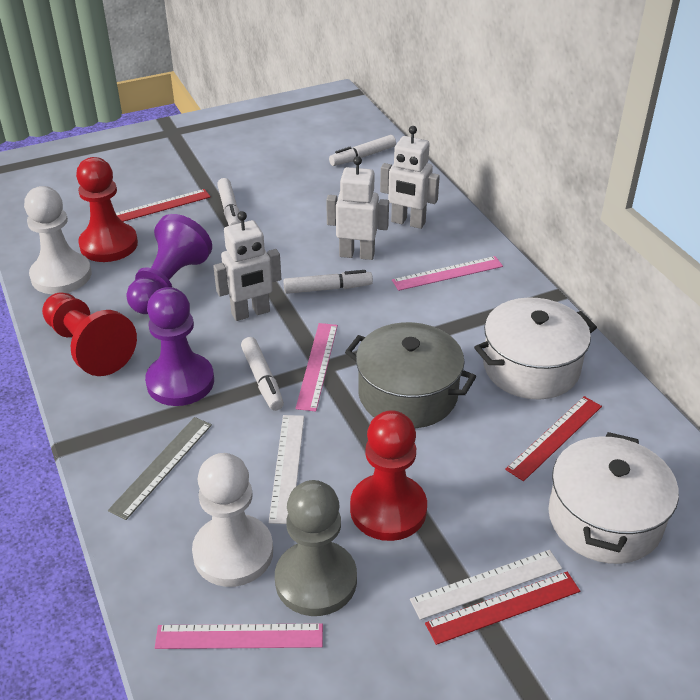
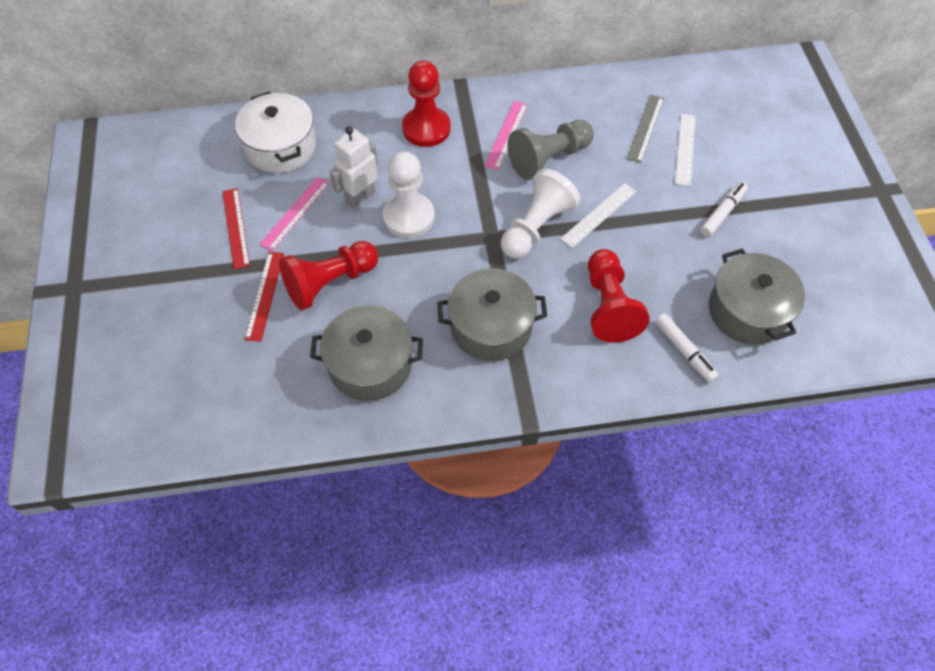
grey pot: 1 -> 3
pink ruler: 3 -> 2
purple pawn: 2 -> 0
red ruler: 3 -> 2
white marker: 4 -> 2
white pot: 2 -> 1
white robot: 3 -> 1

